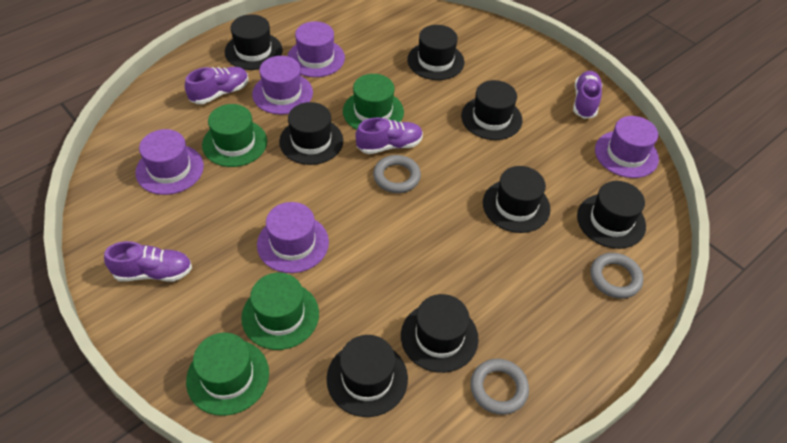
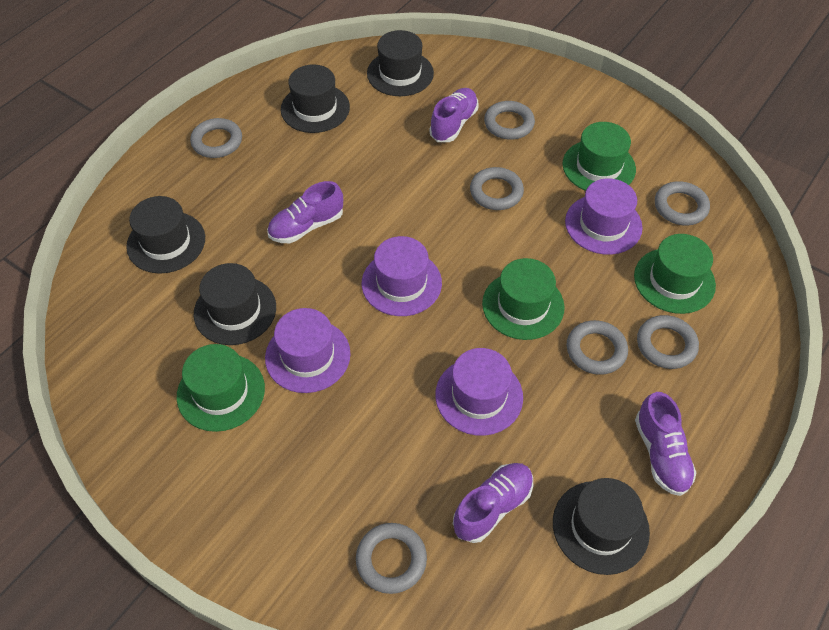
black hat: 8 -> 5
grey ring: 3 -> 7
purple hat: 5 -> 4

